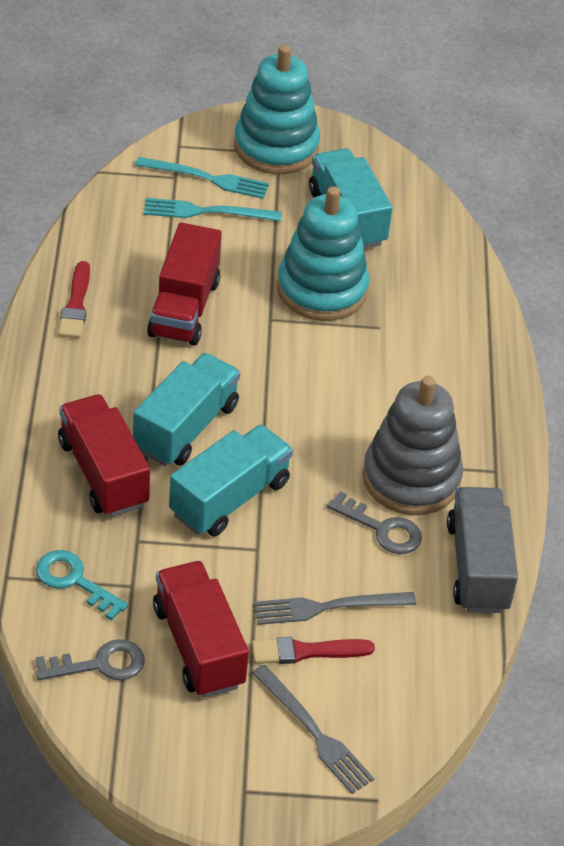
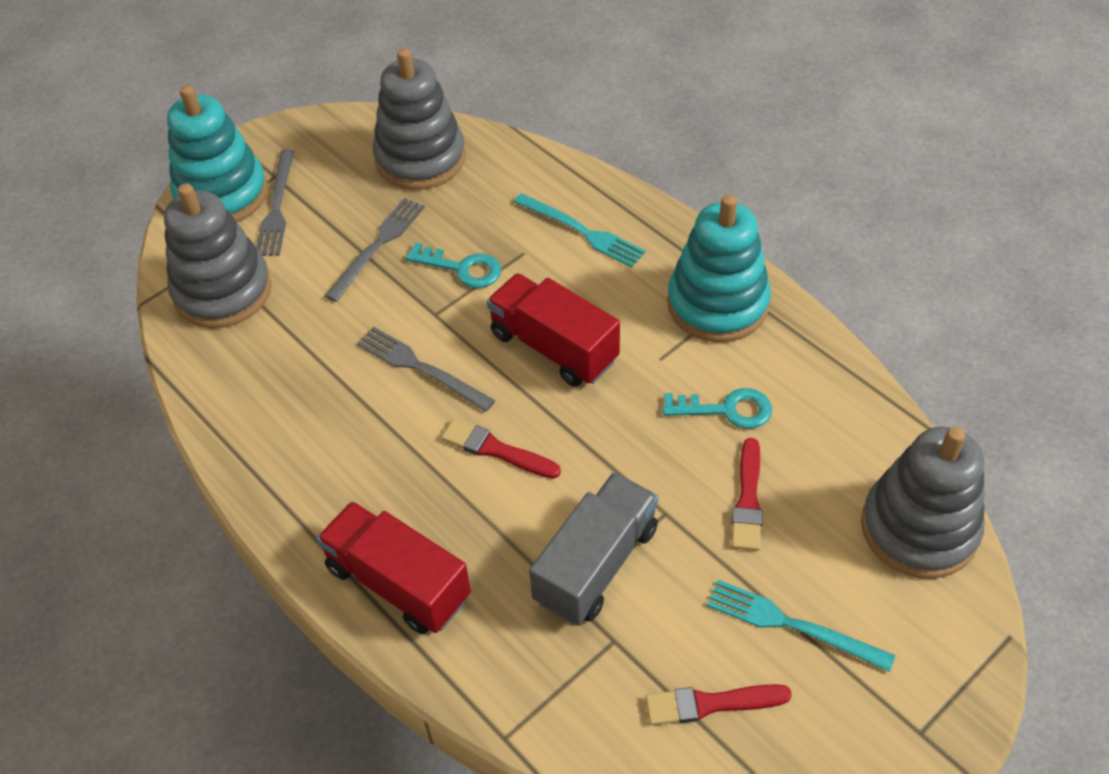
grey fork: 2 -> 3
grey key: 2 -> 0
grey stacking toy: 1 -> 3
red brush: 2 -> 3
red truck: 3 -> 2
turquoise key: 1 -> 2
turquoise truck: 3 -> 0

